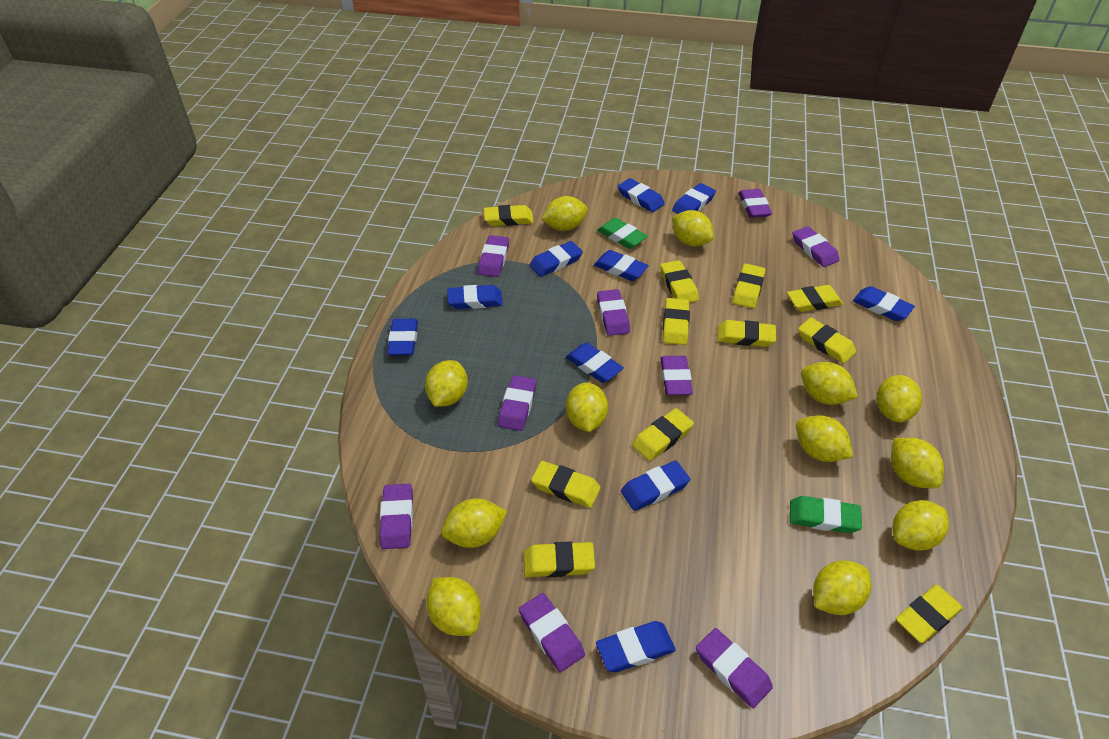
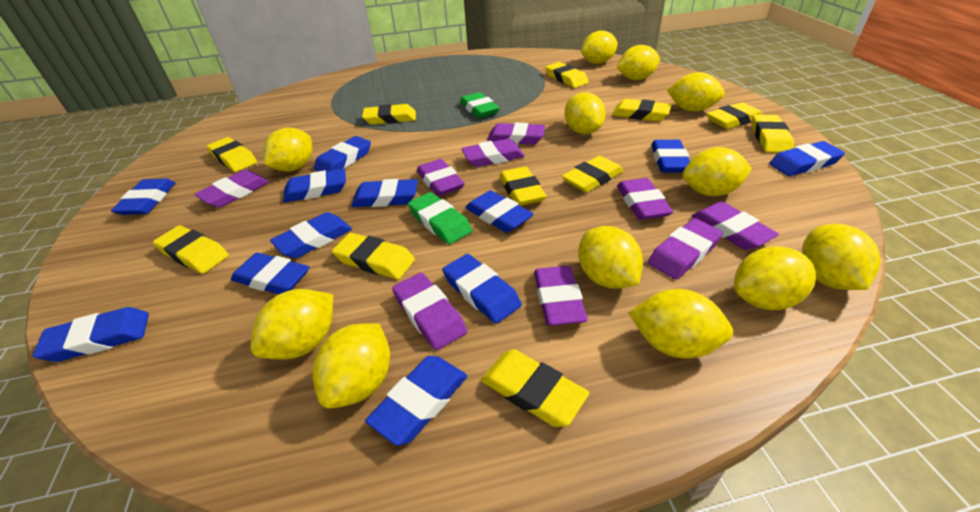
blue eraser: 10 -> 12

